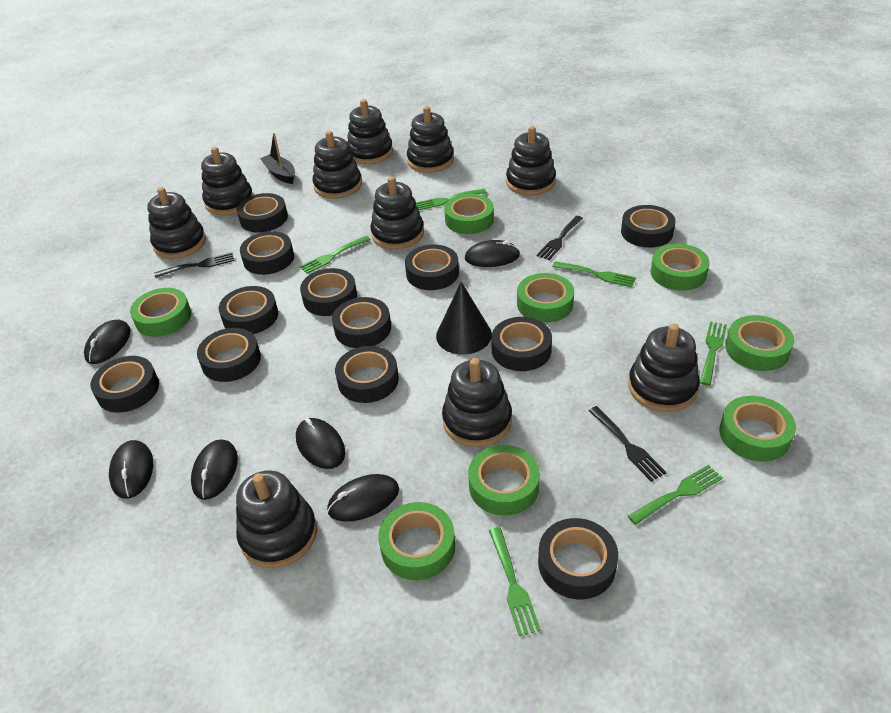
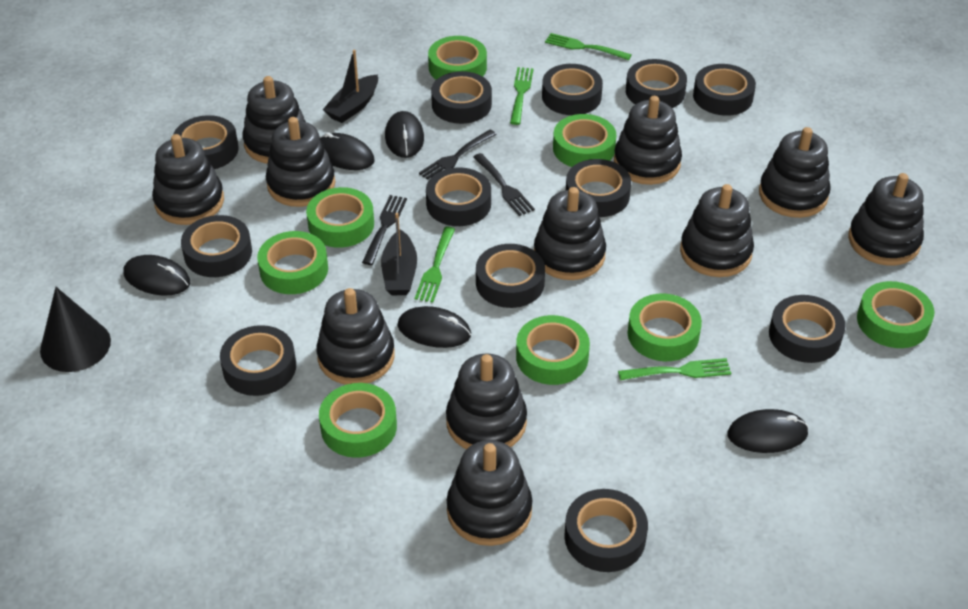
black boat: 1 -> 2
black mouse: 6 -> 5
black stacking toy: 10 -> 11
green fork: 6 -> 4

